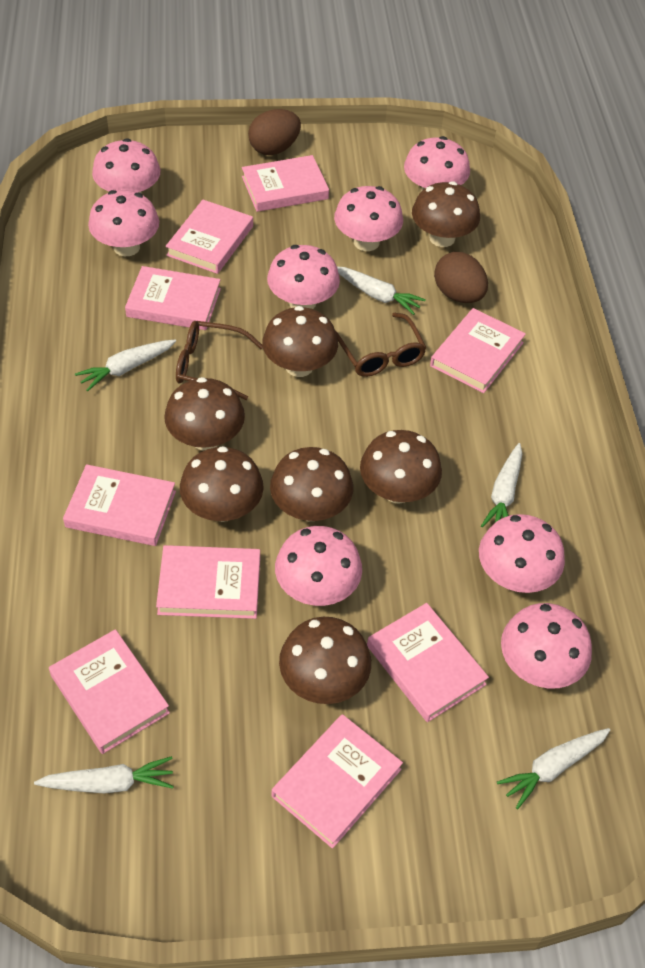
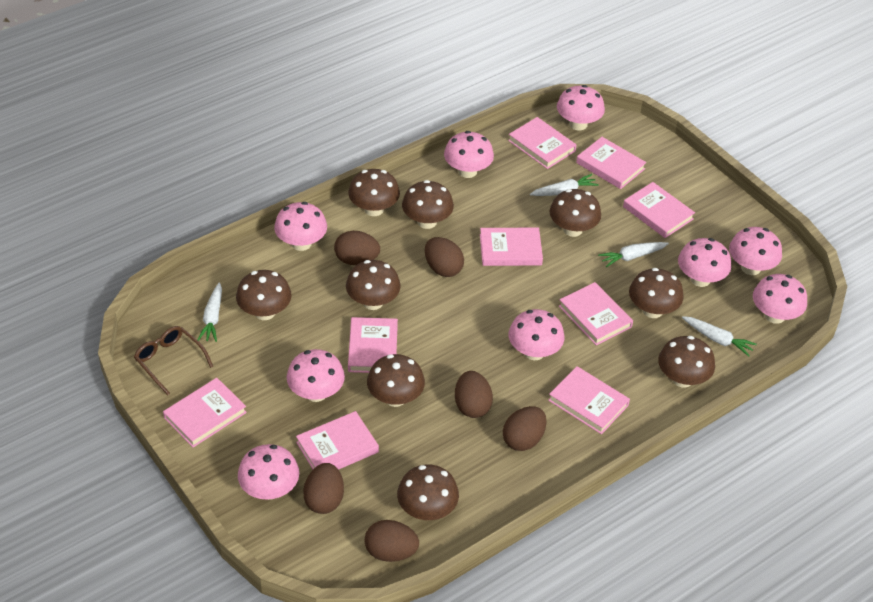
brown egg: 2 -> 6
brown glasses: 2 -> 1
brown mushroom: 7 -> 9
pink mushroom: 8 -> 9
white carrot: 5 -> 4

